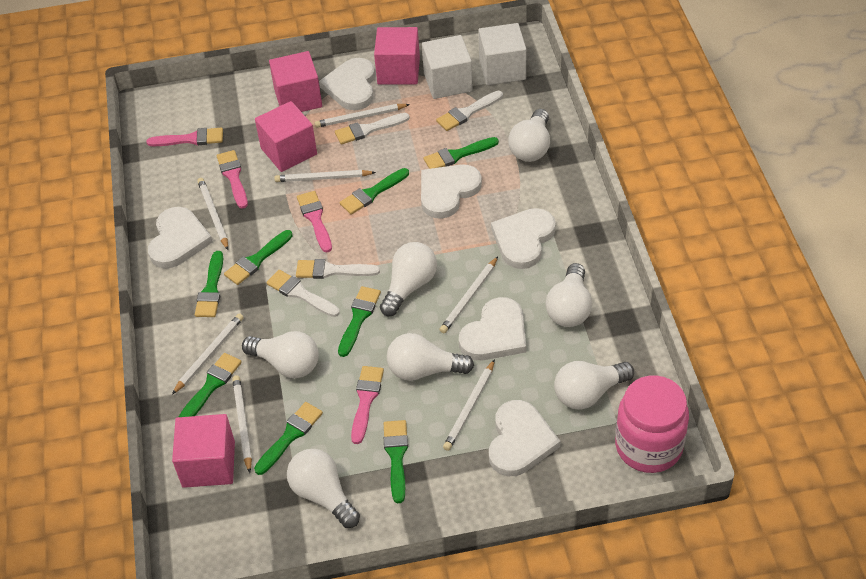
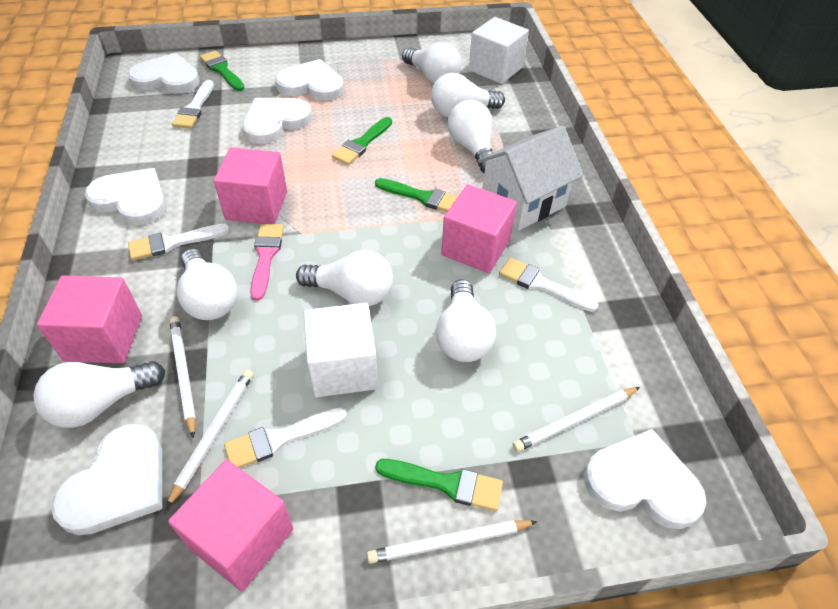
green brush: 8 -> 4
pink brush: 4 -> 1
pink jar: 1 -> 0
white house: 0 -> 1
white pencil: 7 -> 4

